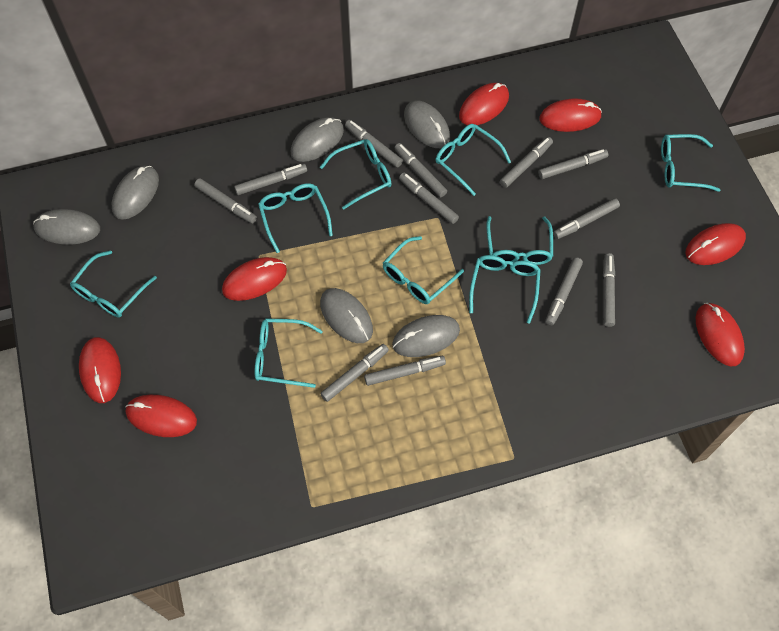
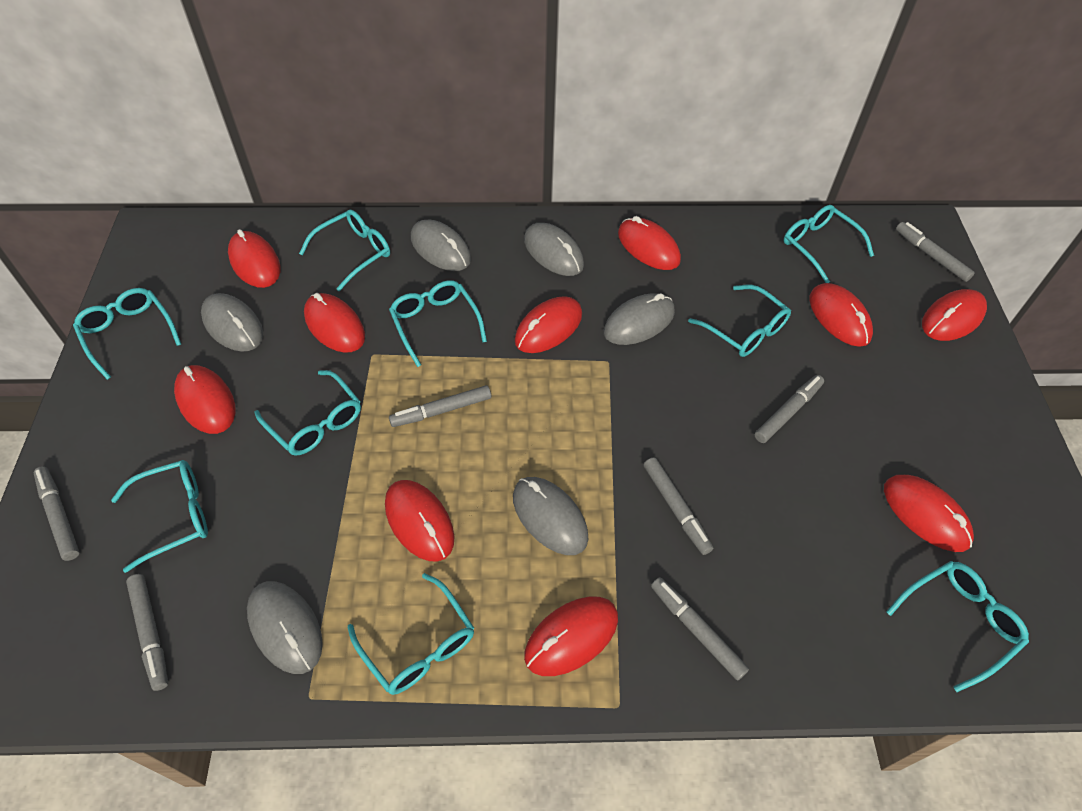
grey marker: 12 -> 7
red mouse: 7 -> 10

